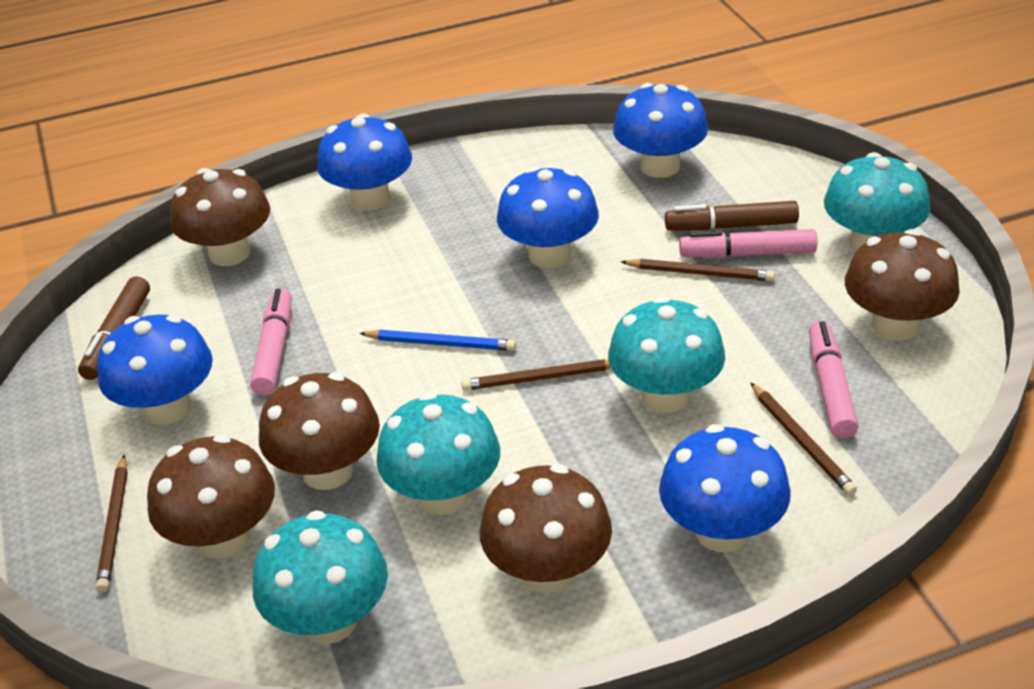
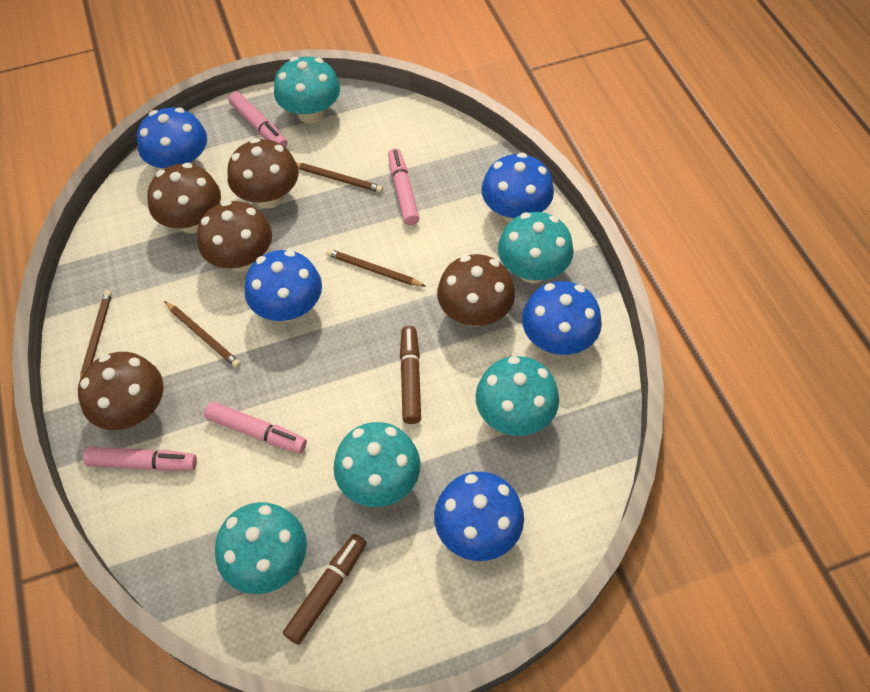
blue pencil: 1 -> 0
pink marker: 3 -> 4
turquoise mushroom: 4 -> 5

